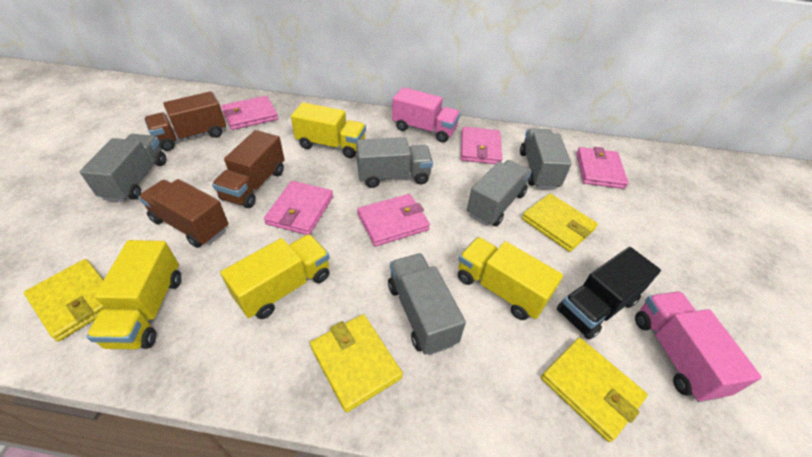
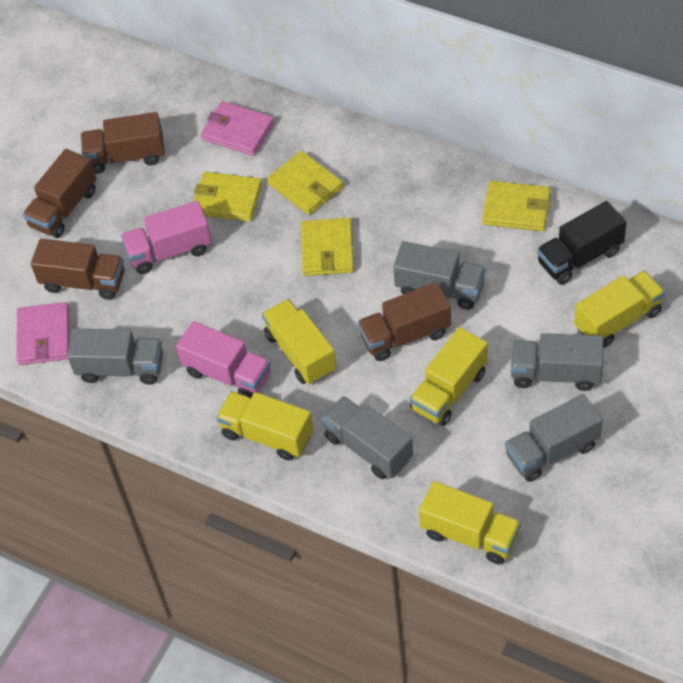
brown truck: 3 -> 4
pink wallet: 5 -> 2
yellow truck: 4 -> 5

